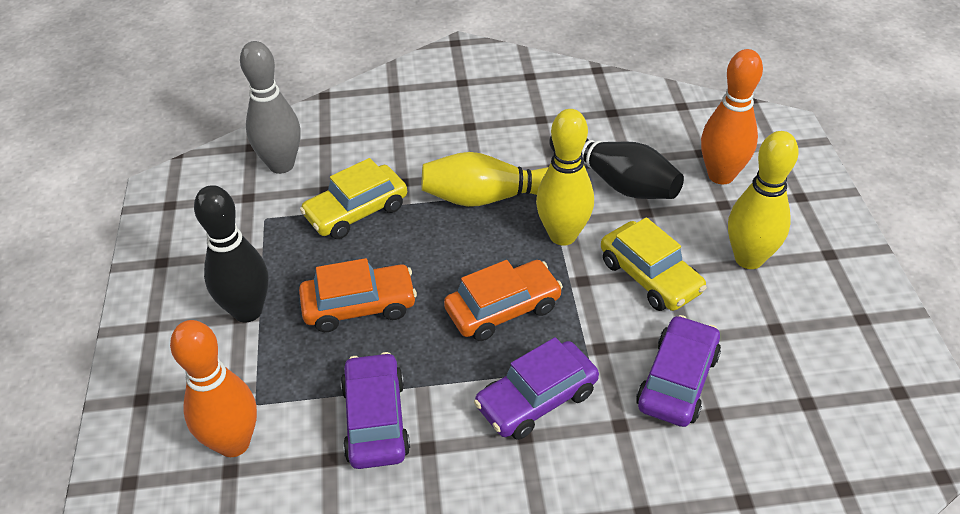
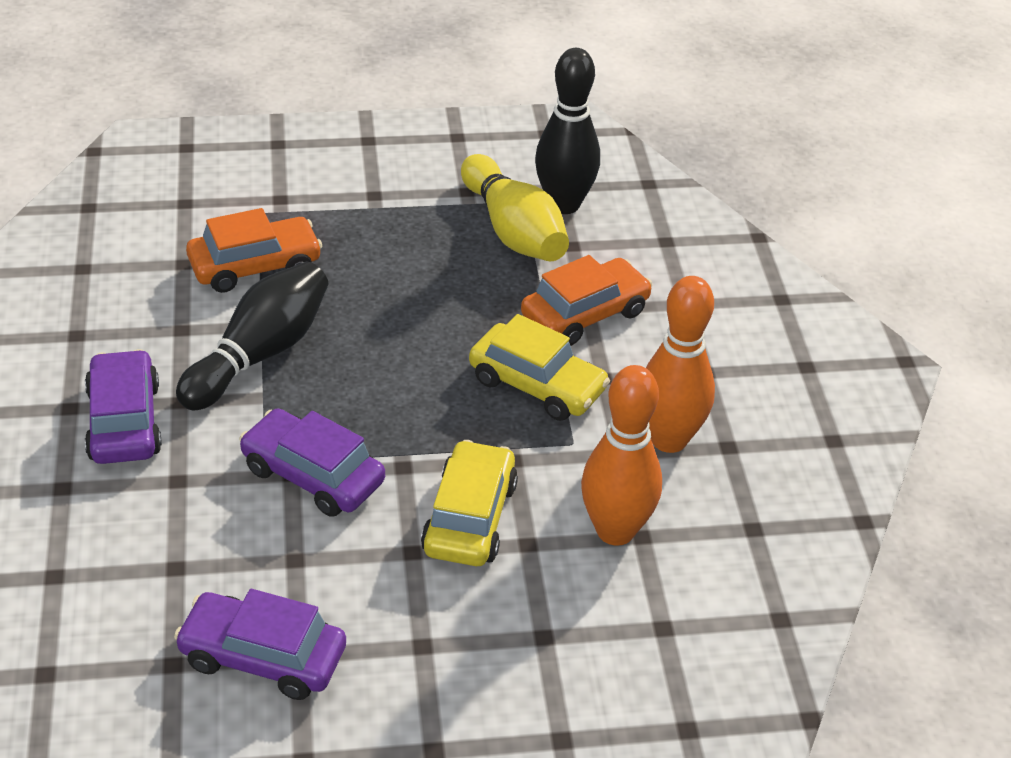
grey bowling pin: 1 -> 0
yellow bowling pin: 3 -> 1

